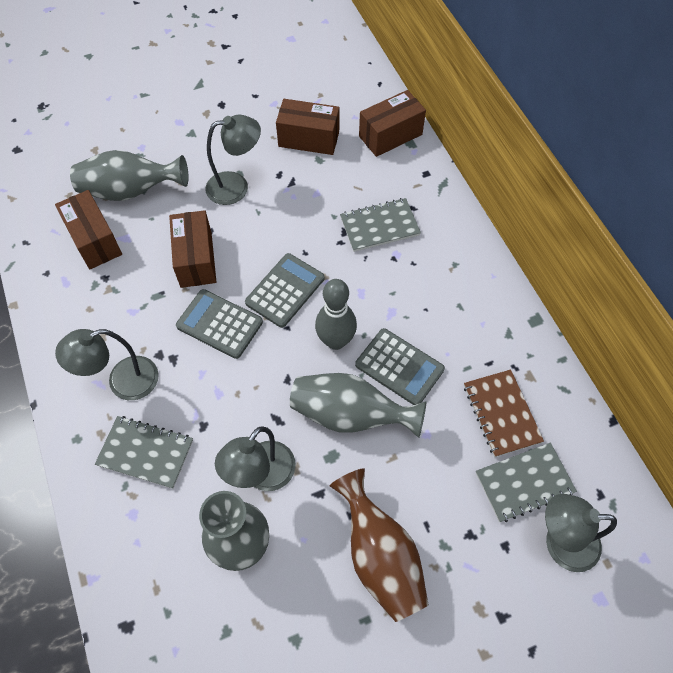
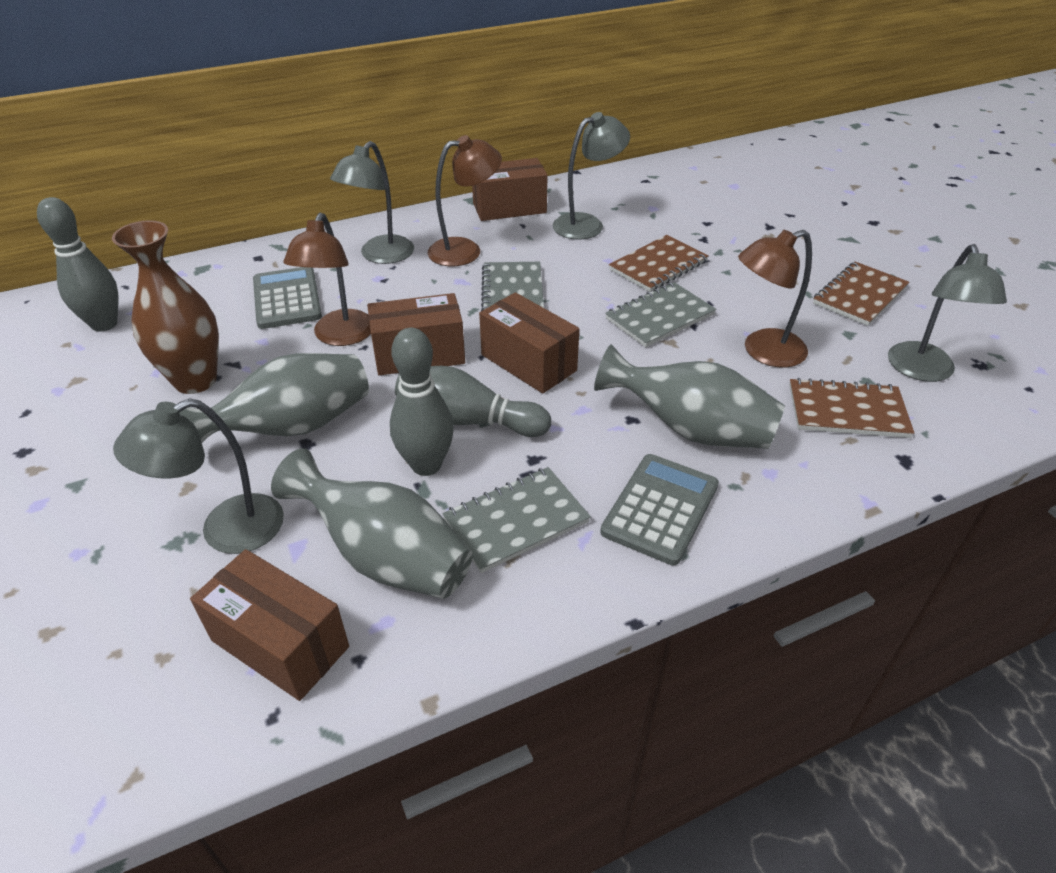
brown lamp: 0 -> 3
brown notebook: 1 -> 3
grey bowling pin: 1 -> 3
grey calculator: 3 -> 2

